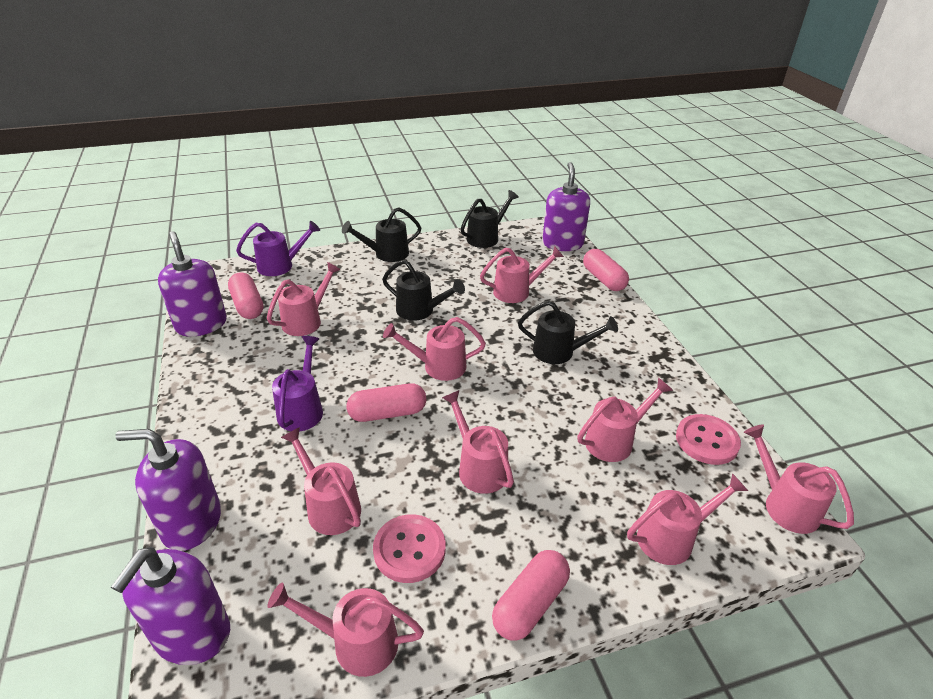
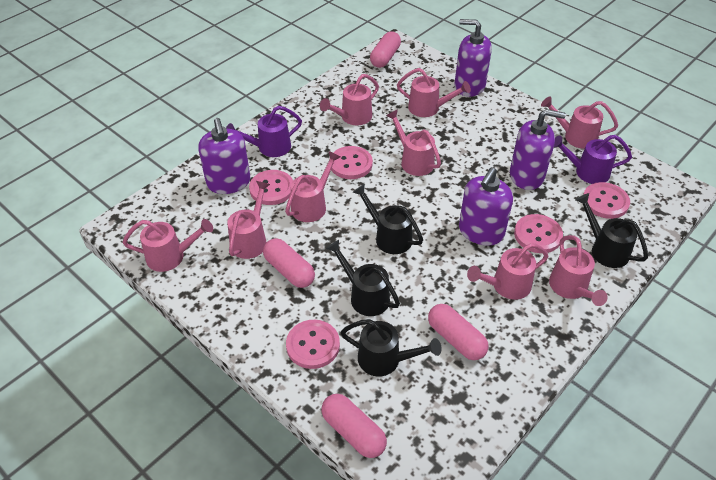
pink button: 2 -> 5

